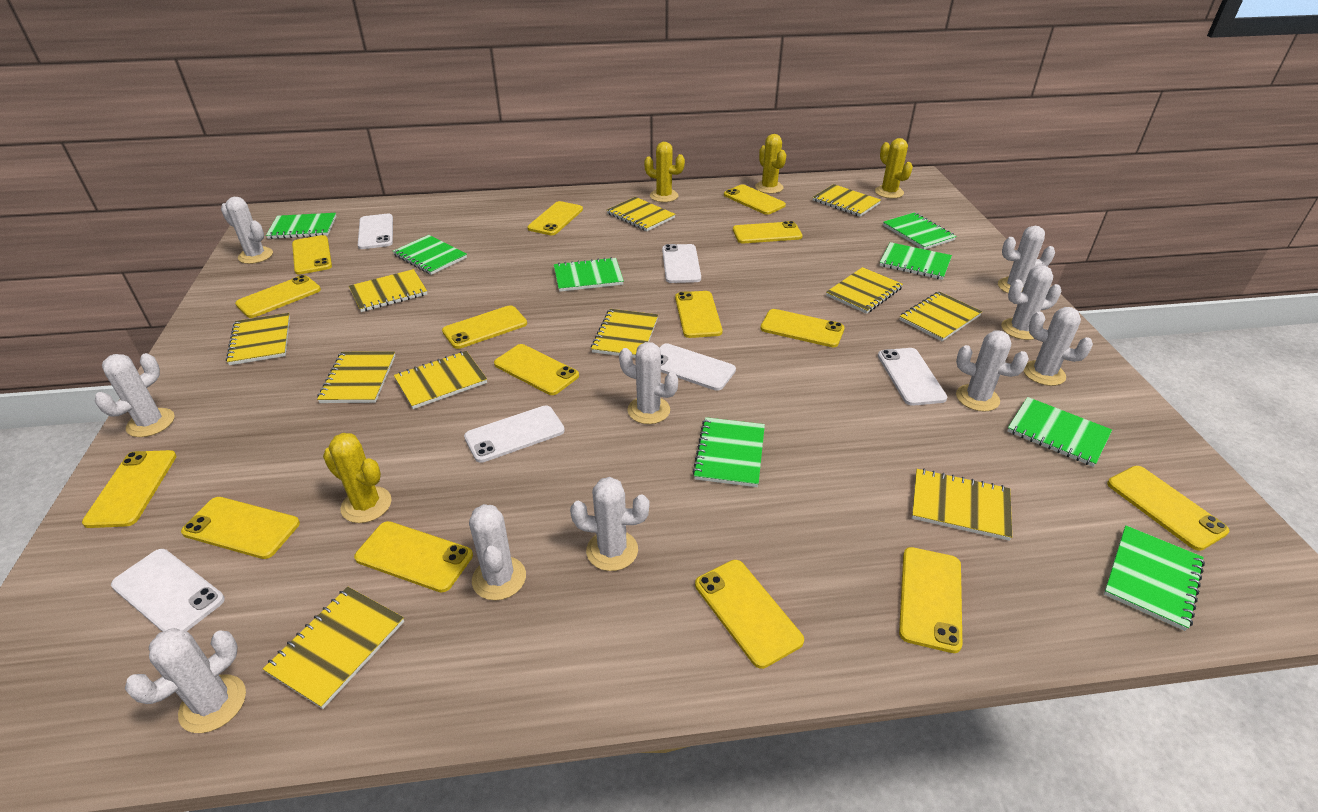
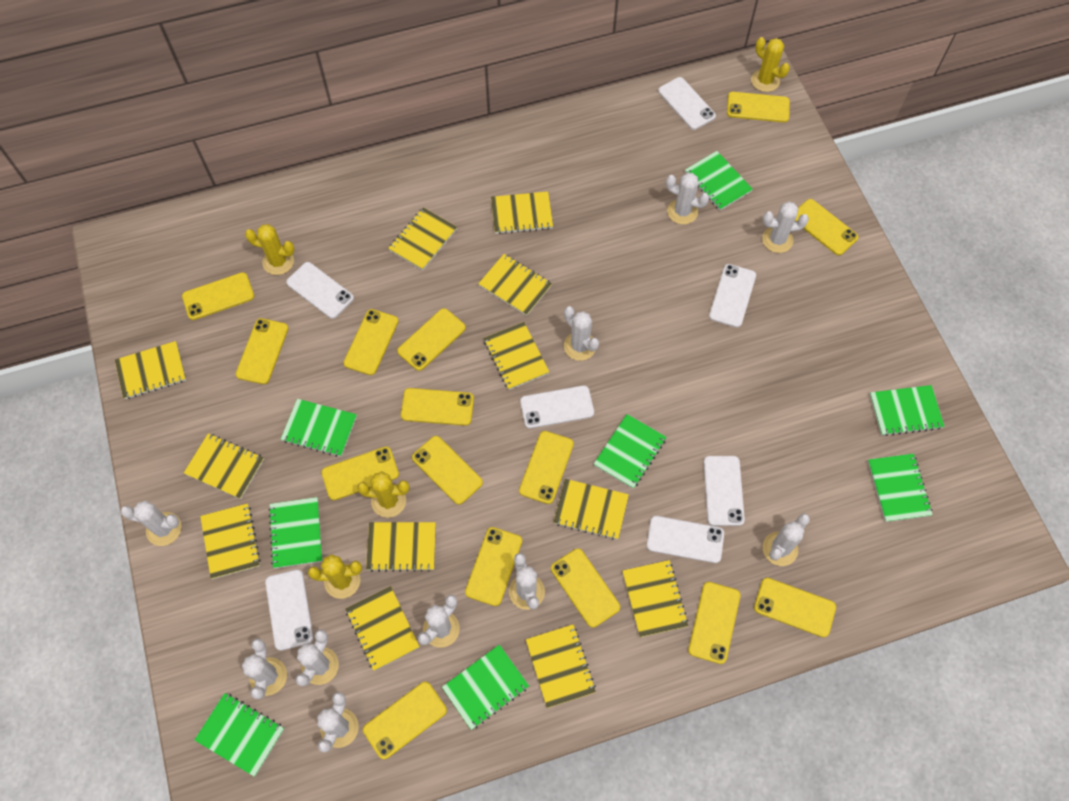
white phone: 6 -> 7
yellow notebook: 11 -> 12

